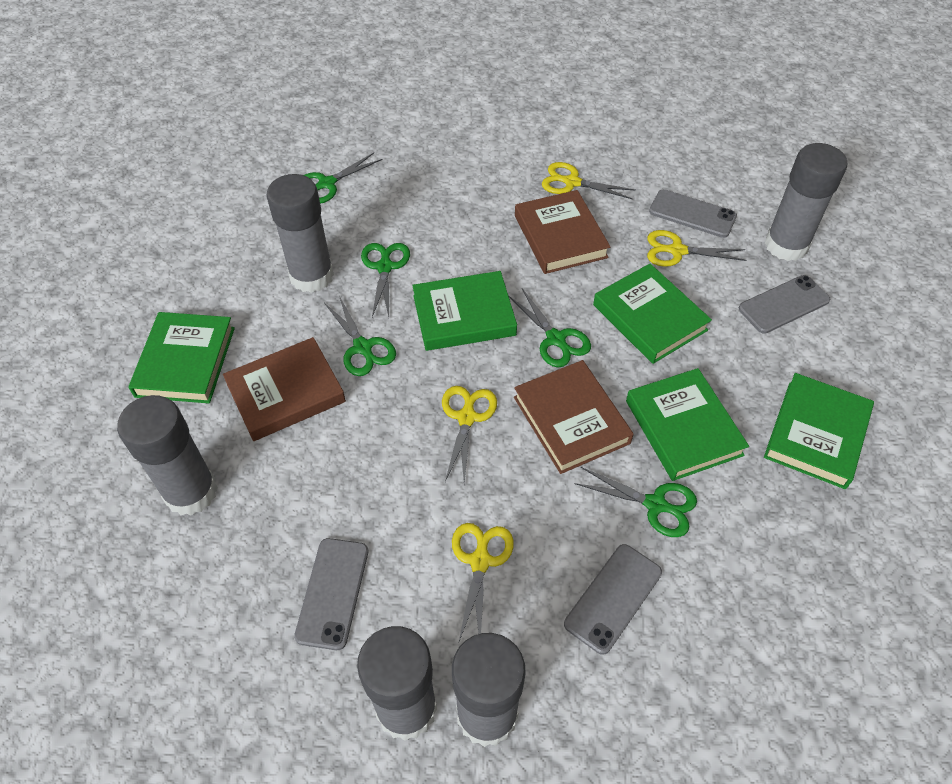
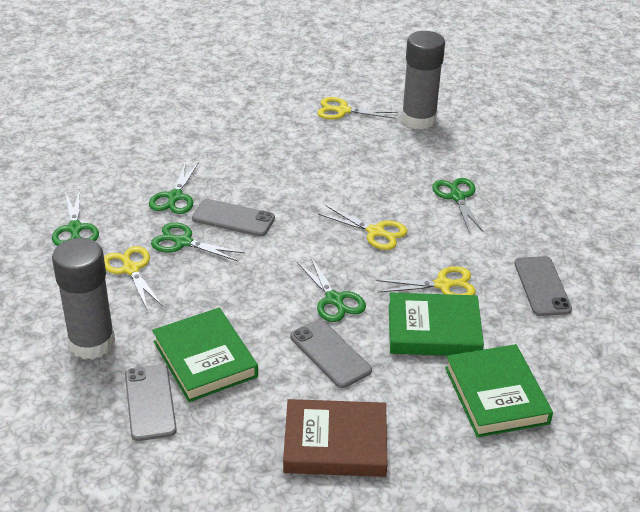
brown book: 3 -> 1
green book: 5 -> 3
grey glue stick: 5 -> 2

